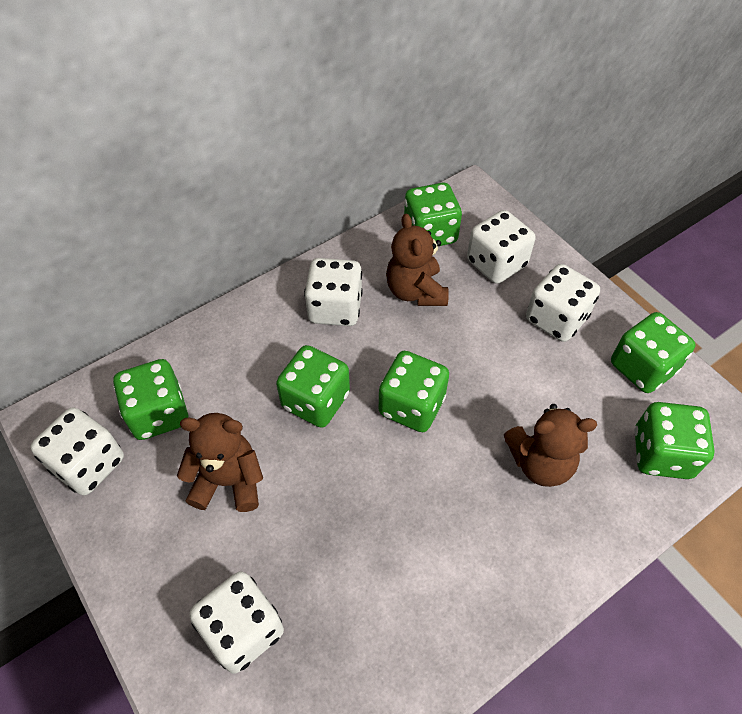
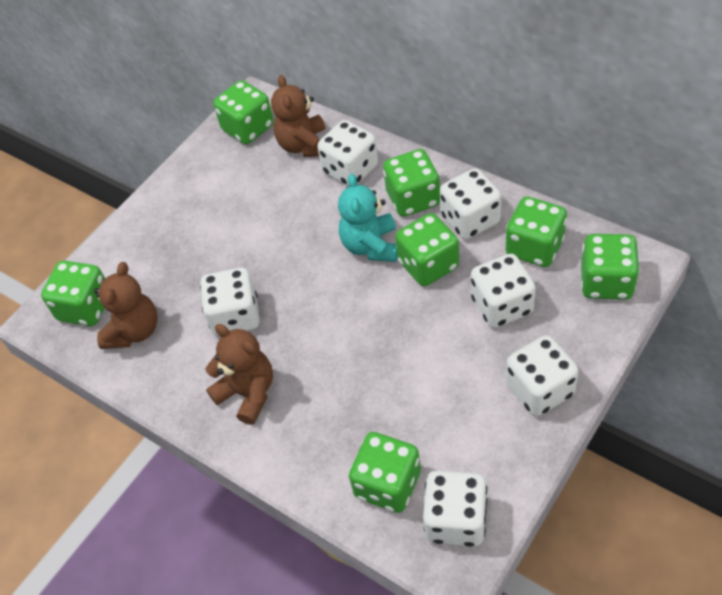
green dice: 6 -> 7
turquoise teddy bear: 0 -> 1
white dice: 5 -> 6

